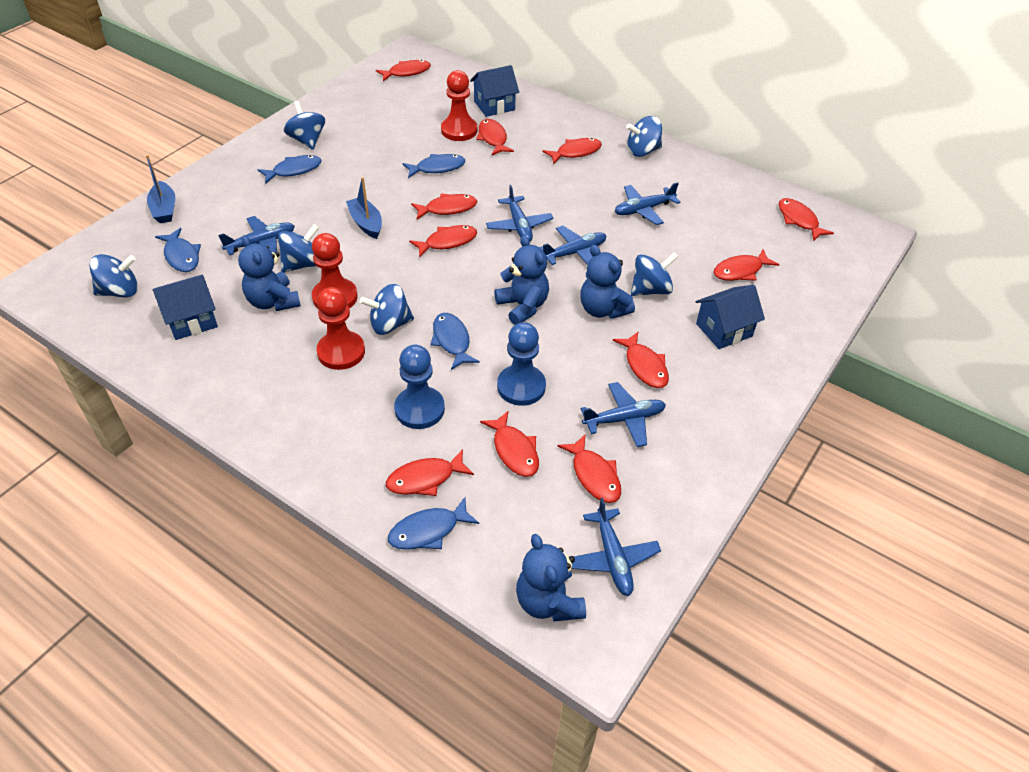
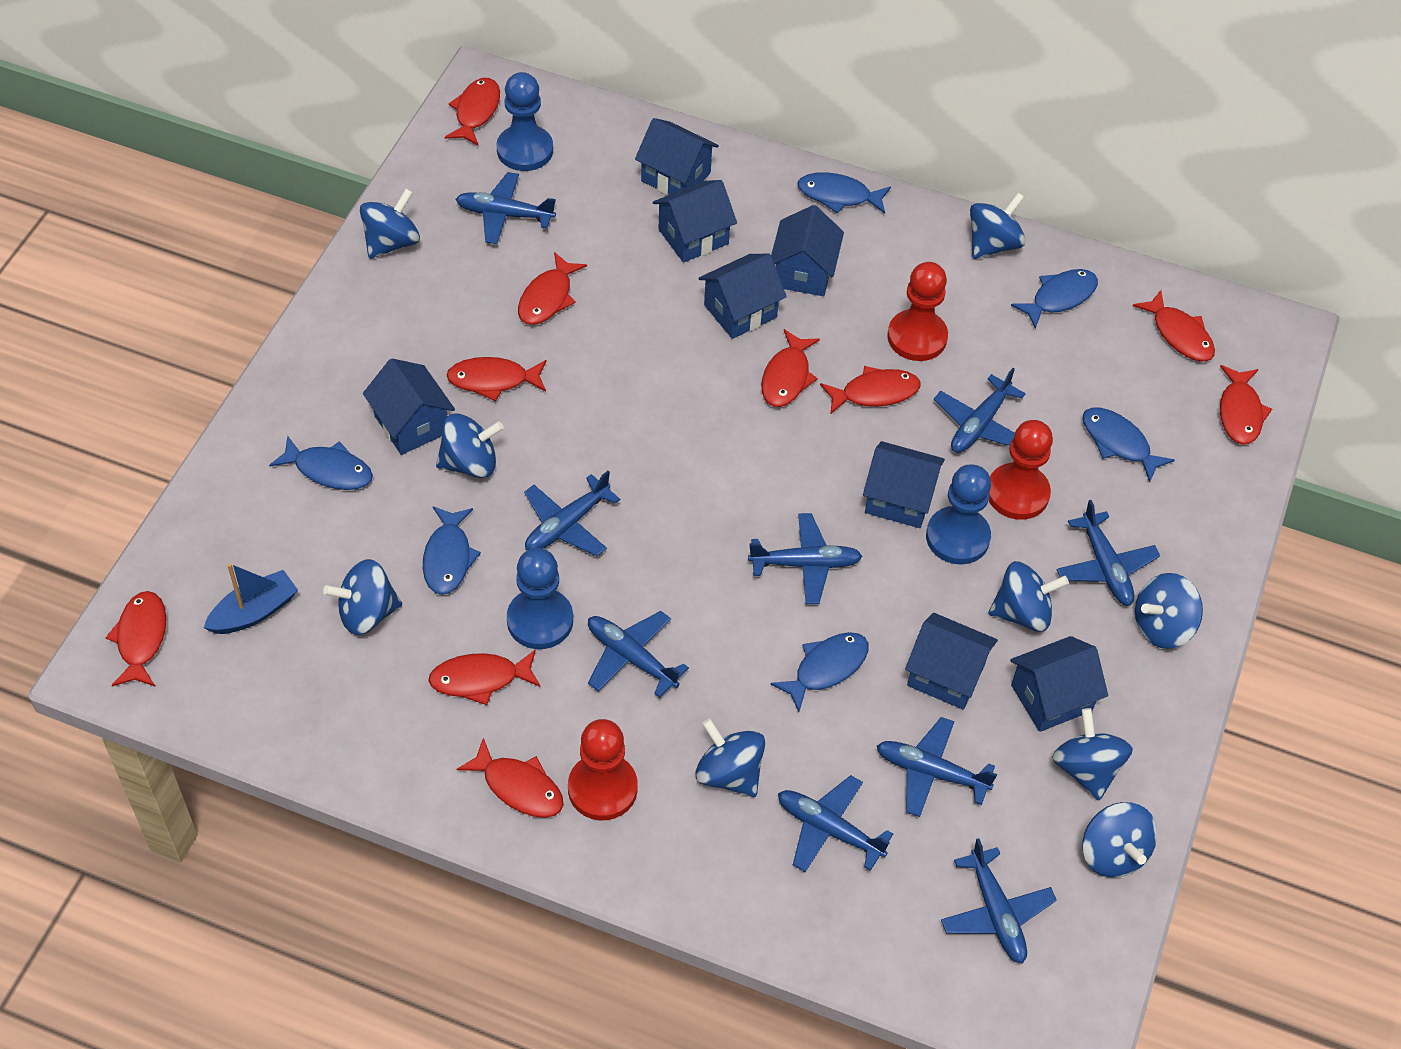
blue boat: 2 -> 1
blue fish: 5 -> 6
blue house: 3 -> 8
blue pawn: 2 -> 3
blue plane: 6 -> 9
blue spinning top: 6 -> 9
blue teddy bear: 4 -> 0
red fish: 11 -> 10

